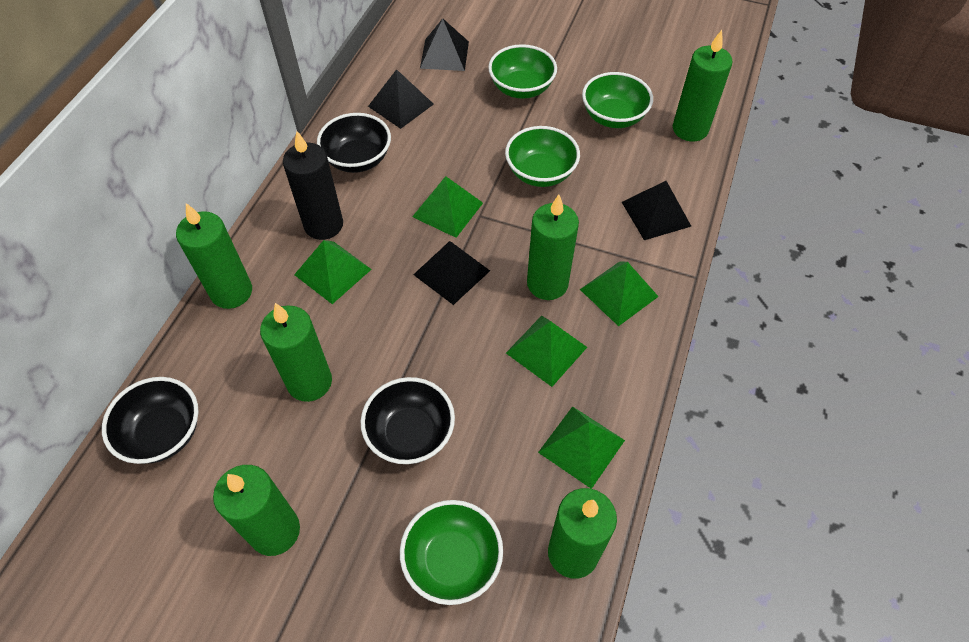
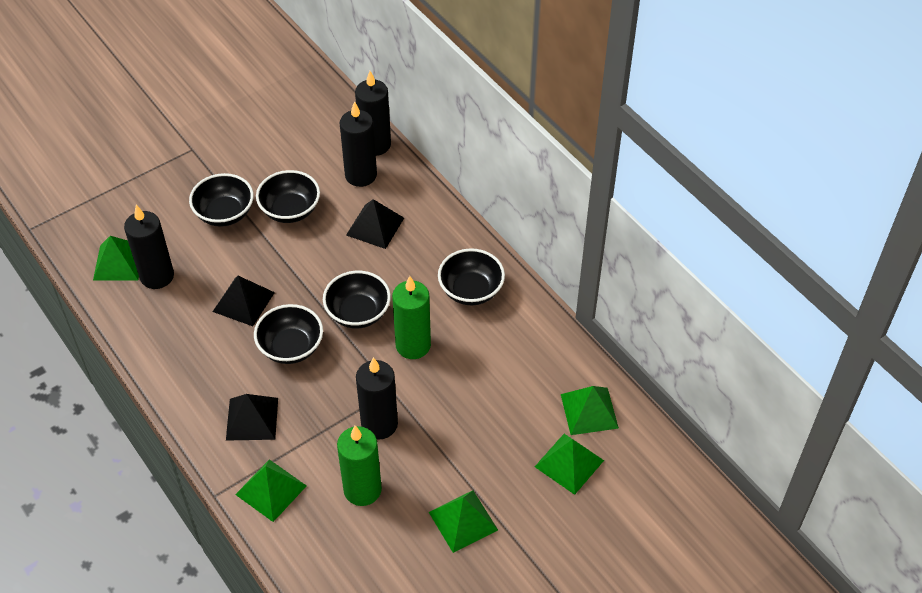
black bowl: 3 -> 5
black candle: 1 -> 4
black pyramid: 4 -> 3
green bowl: 4 -> 0
green candle: 6 -> 2

